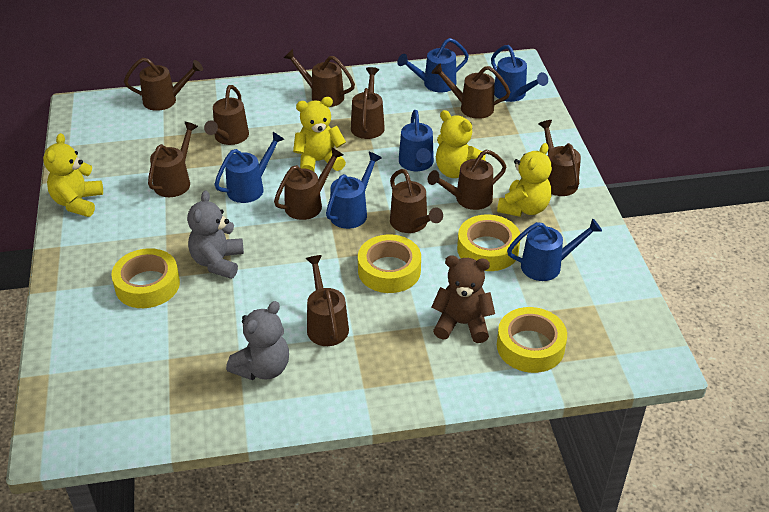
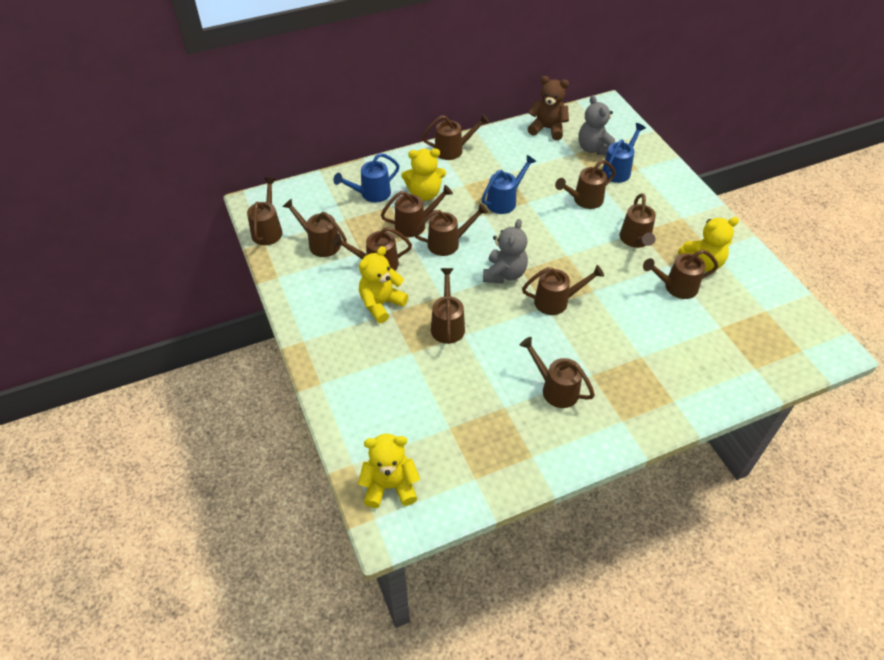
blue watering can: 6 -> 3
brown watering can: 11 -> 12
yellow tape: 4 -> 0

